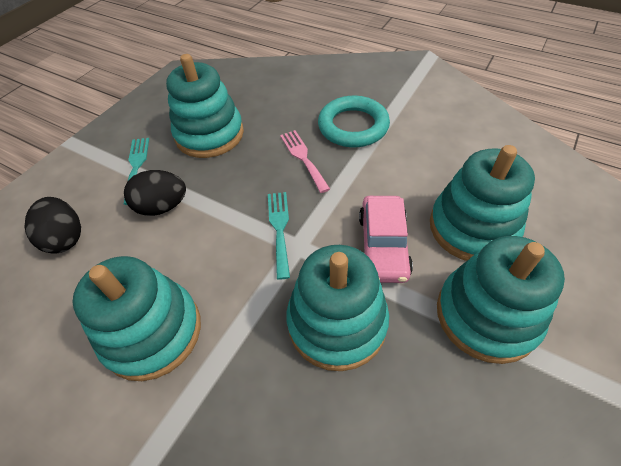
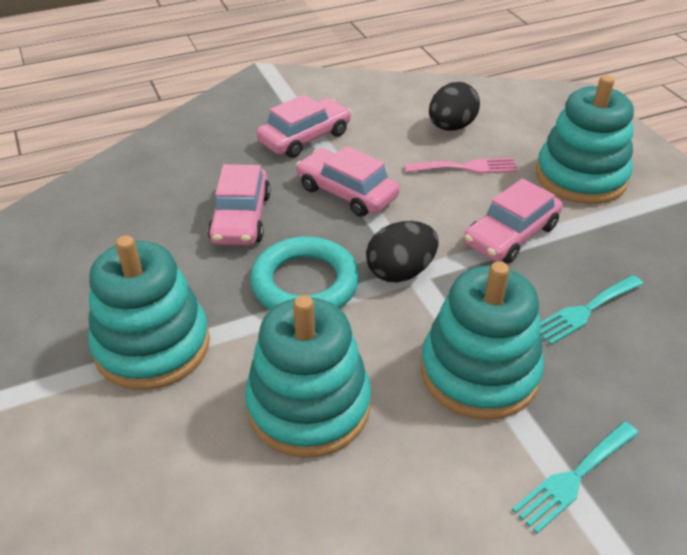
pink car: 1 -> 4
turquoise stacking toy: 5 -> 4

